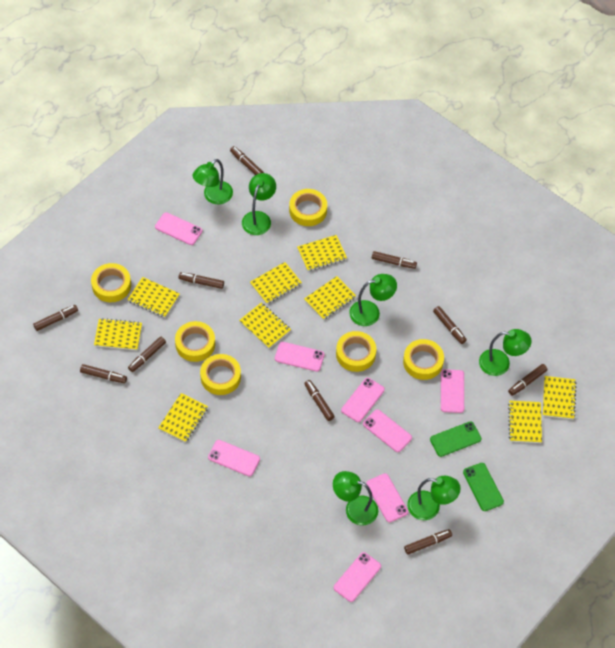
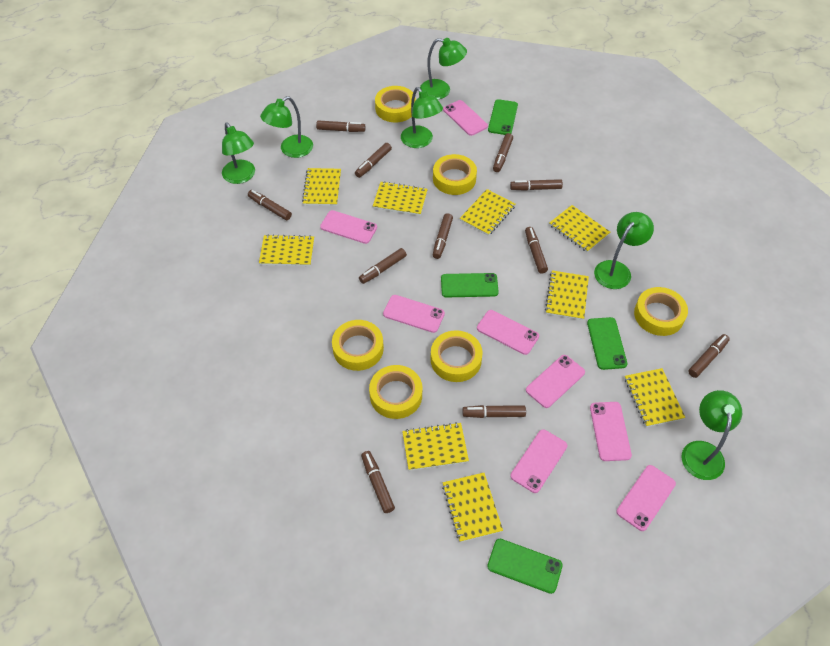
brown marker: 10 -> 11
green phone: 2 -> 4

